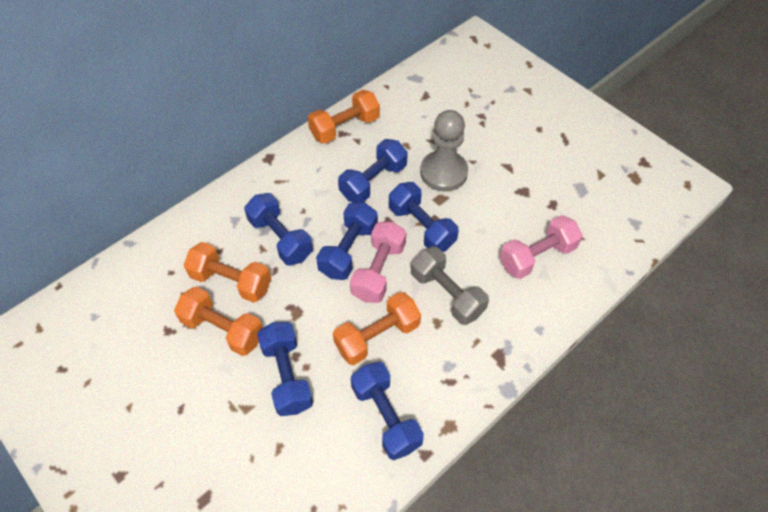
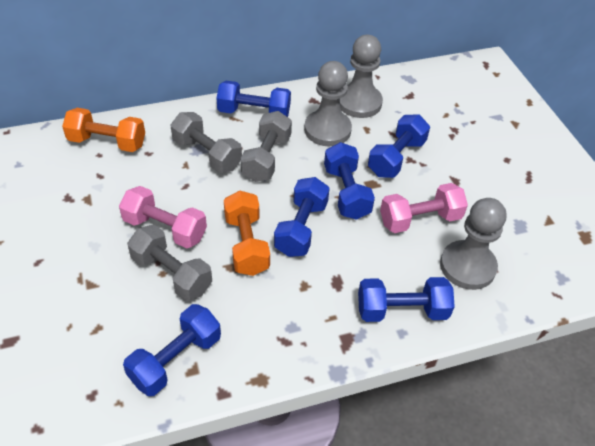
grey dumbbell: 1 -> 3
grey pawn: 1 -> 3
orange dumbbell: 4 -> 2

